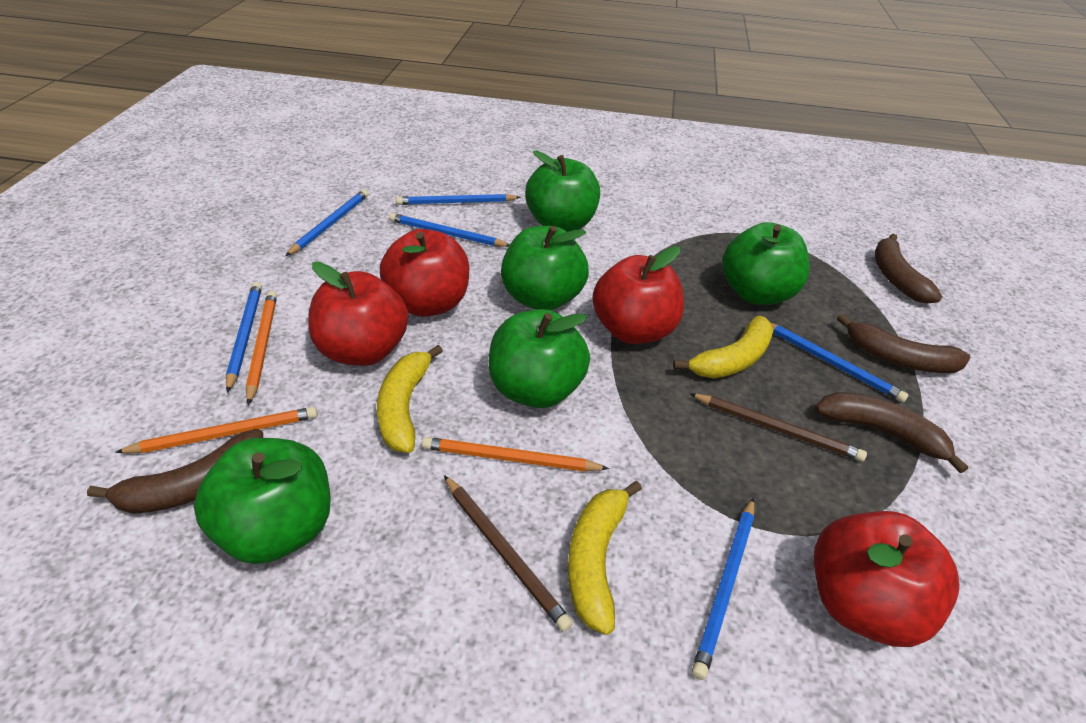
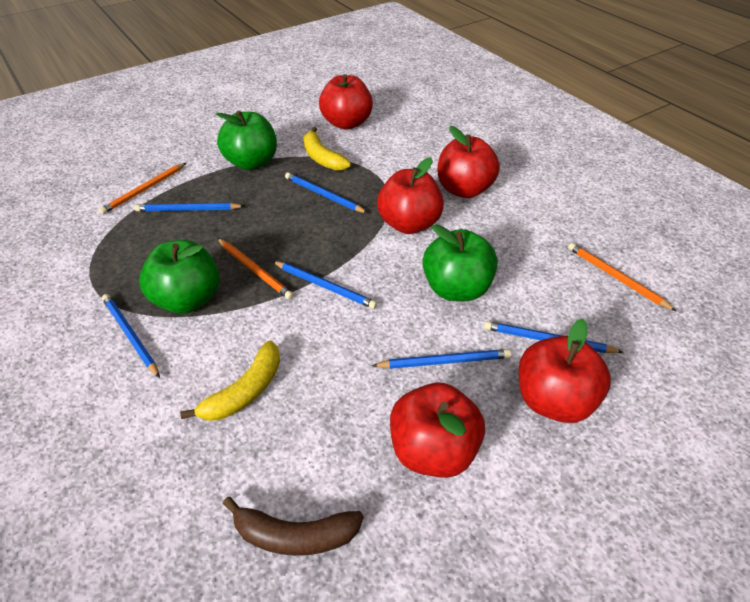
brown banana: 4 -> 1
brown pencil: 2 -> 0
green apple: 5 -> 3
red apple: 4 -> 5
yellow banana: 3 -> 2

